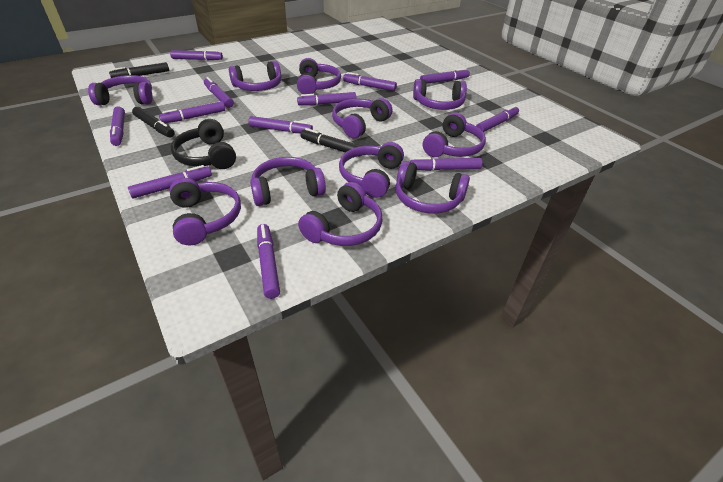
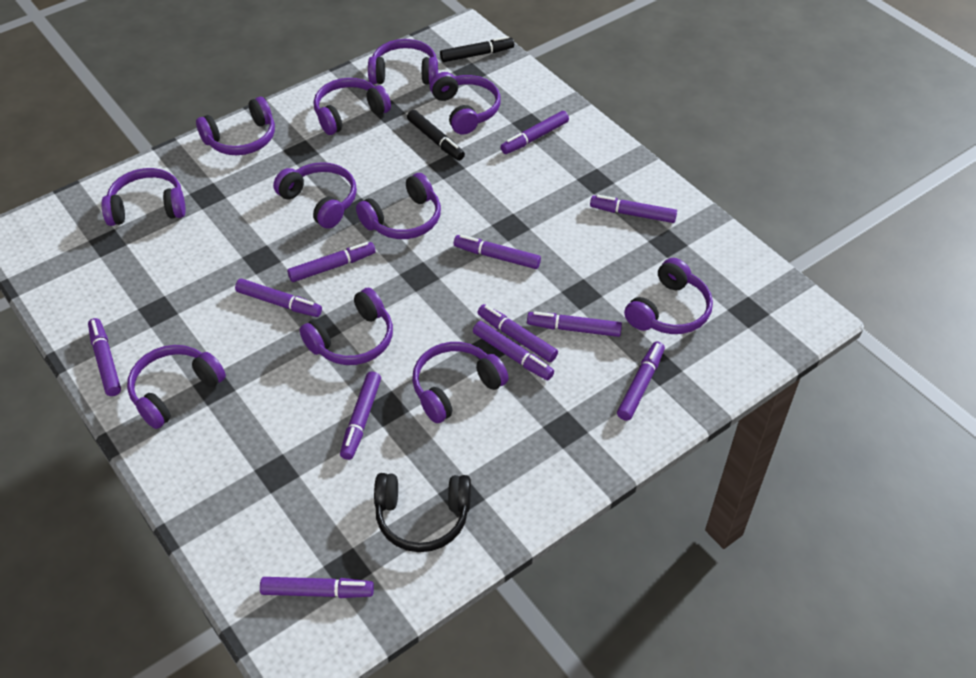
black marker: 3 -> 2

